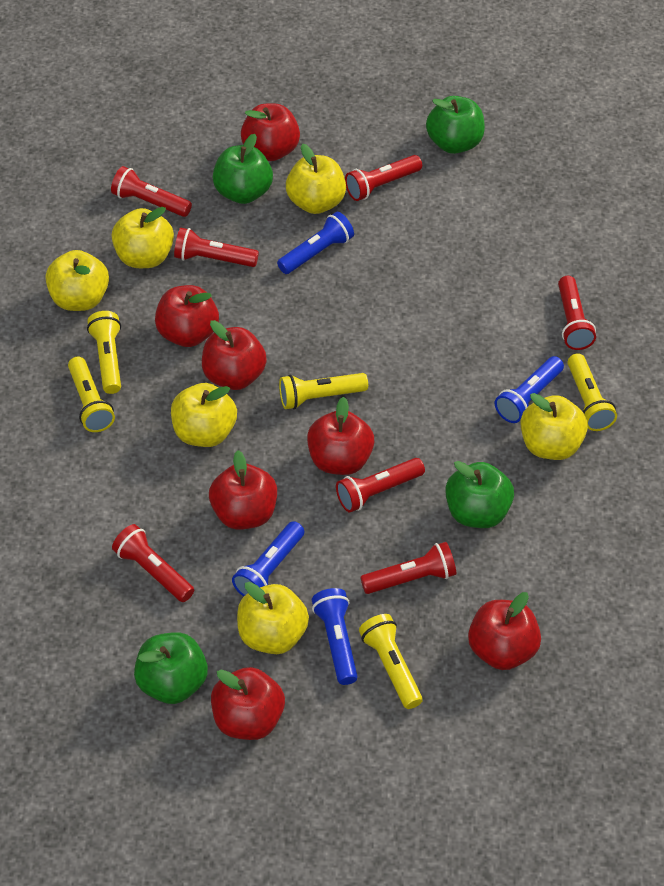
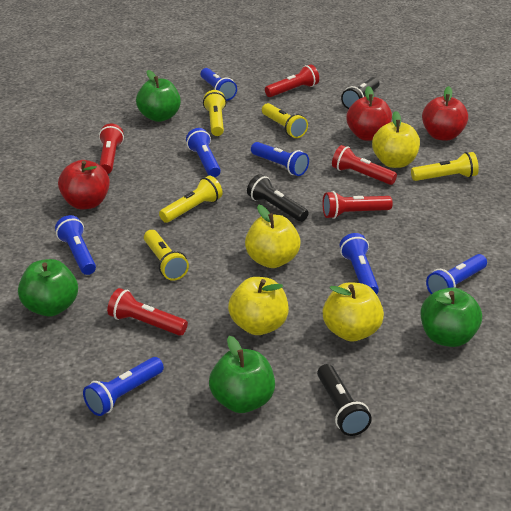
black flashlight: 0 -> 3
blue flashlight: 4 -> 7
red apple: 7 -> 3
red flashlight: 7 -> 5
yellow apple: 6 -> 4

